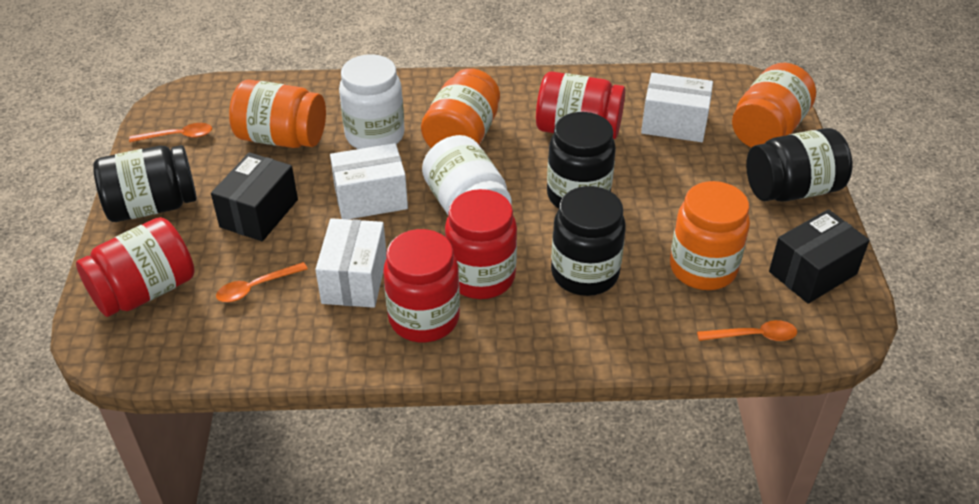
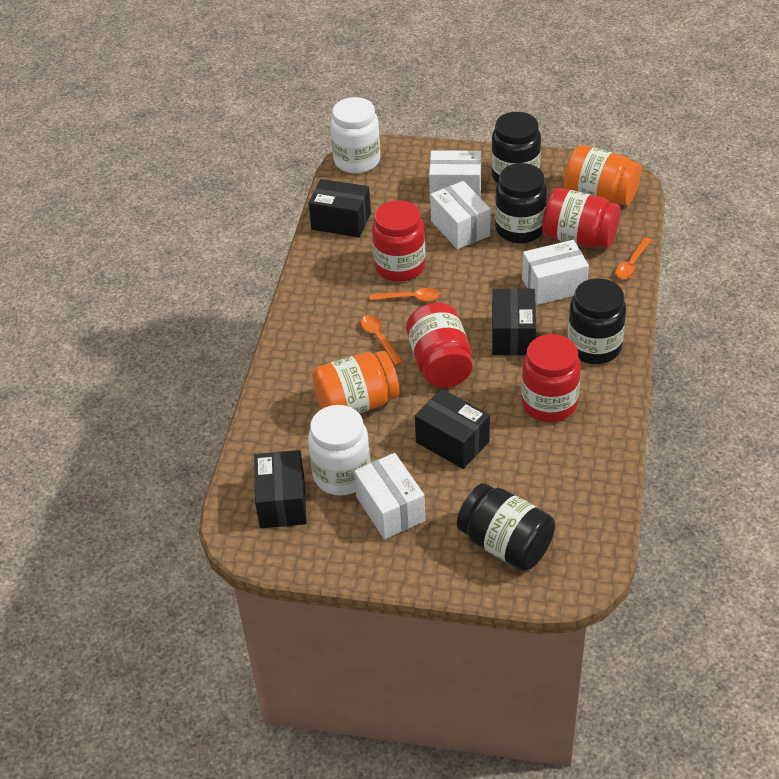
black box: 2 -> 4
orange jar: 4 -> 2
white box: 3 -> 4

